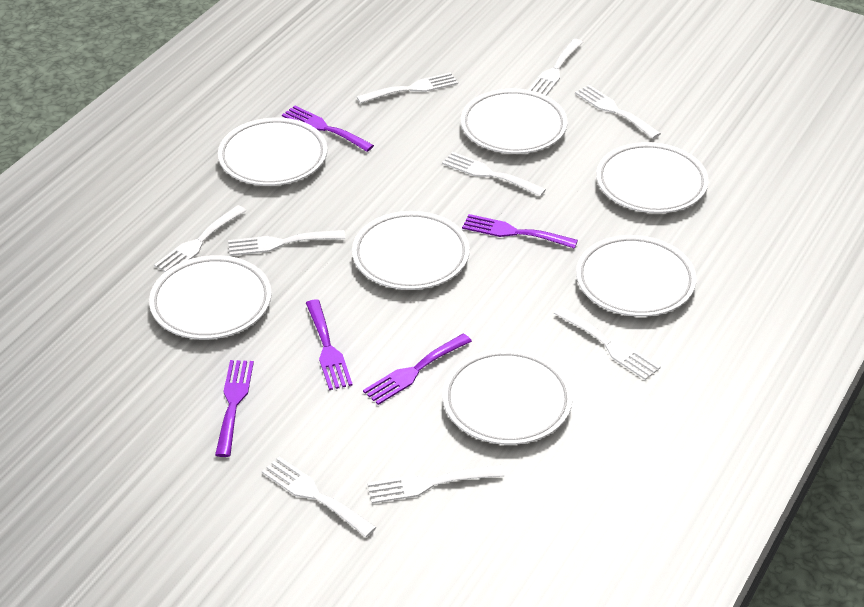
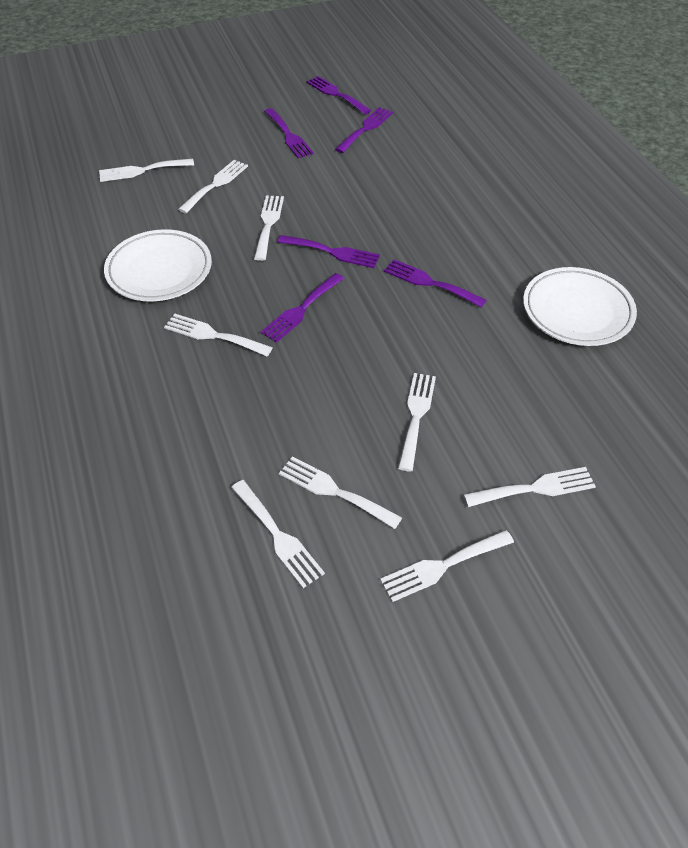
purple fork: 5 -> 6
white plate: 7 -> 2

